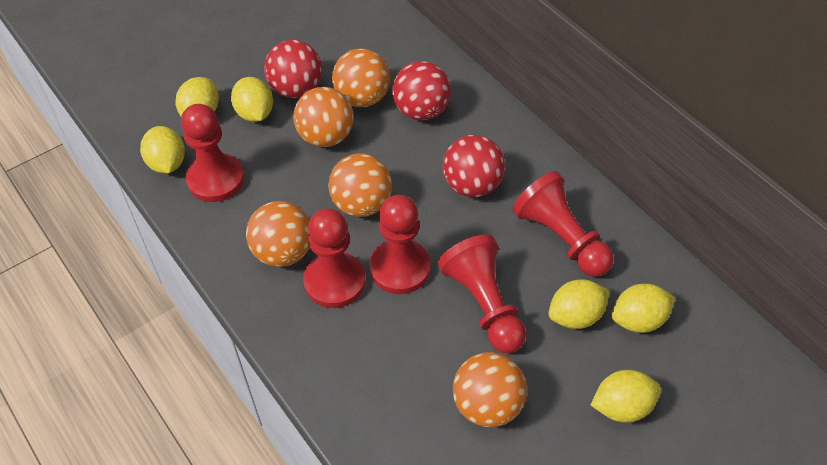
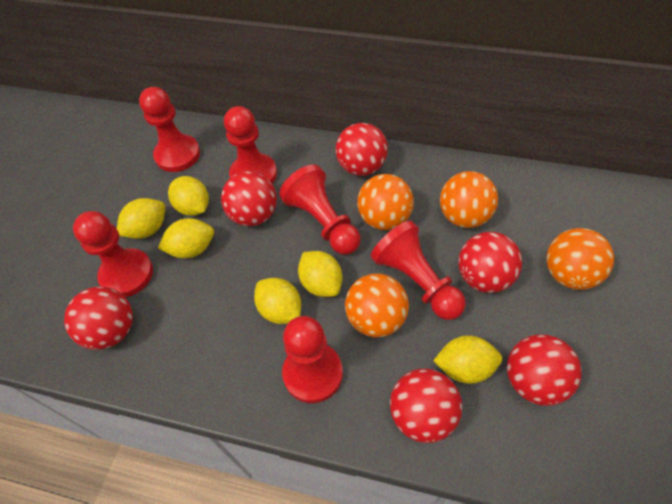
orange ball: 5 -> 4
red ball: 3 -> 6
red pawn: 5 -> 6

